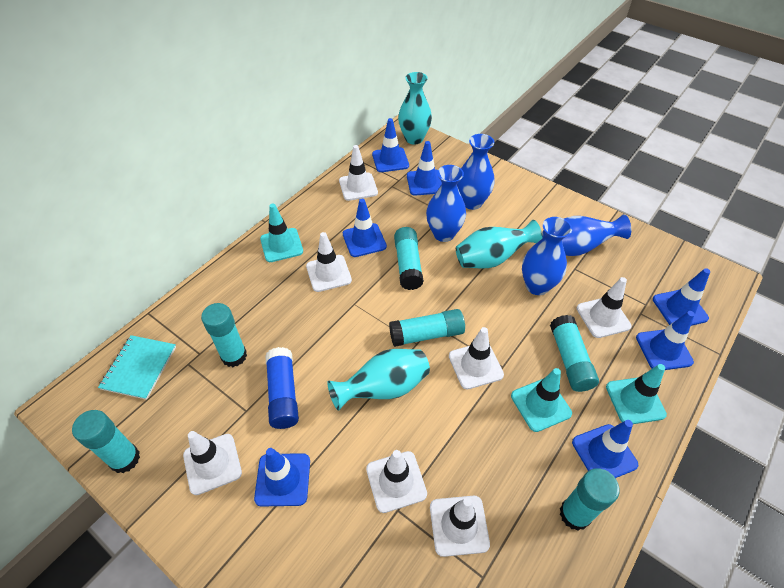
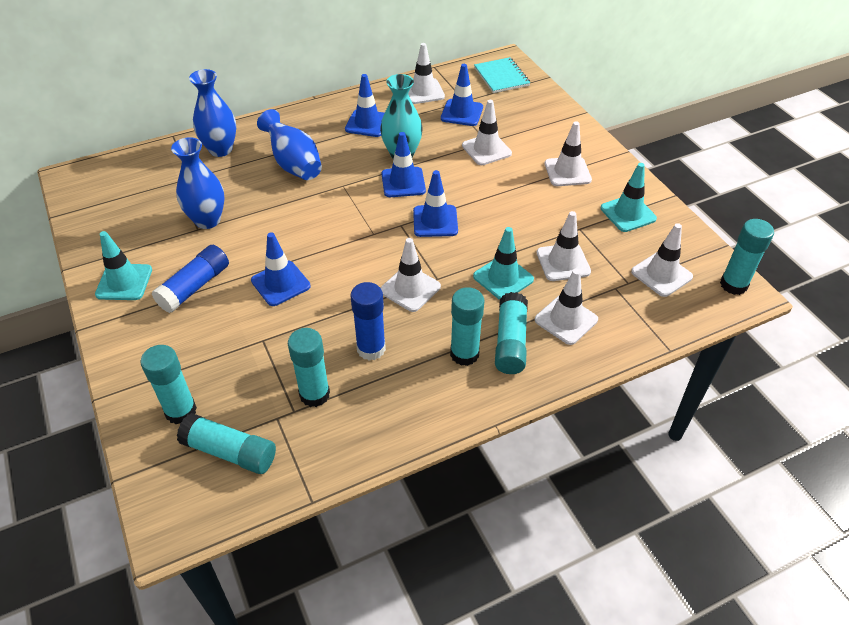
blue glue stick: 1 -> 2
blue traffic cone: 7 -> 5
blue vase: 4 -> 3
turquoise vase: 3 -> 1

